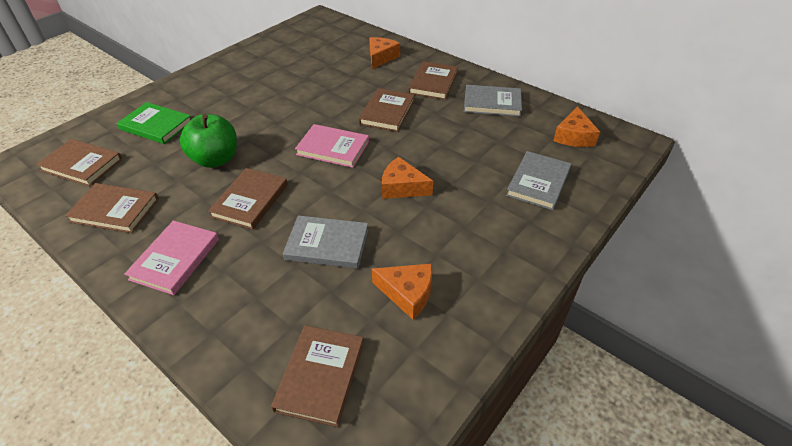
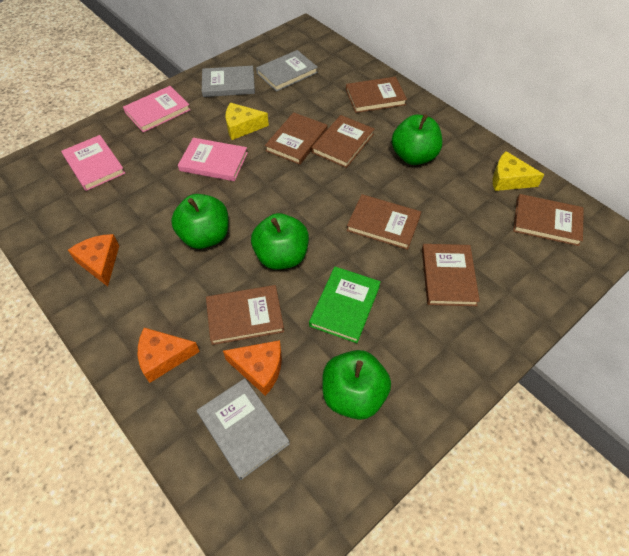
brown book: 6 -> 7
green apple: 1 -> 4
orange cheese: 4 -> 3
pink book: 2 -> 3
yellow cheese: 0 -> 2

